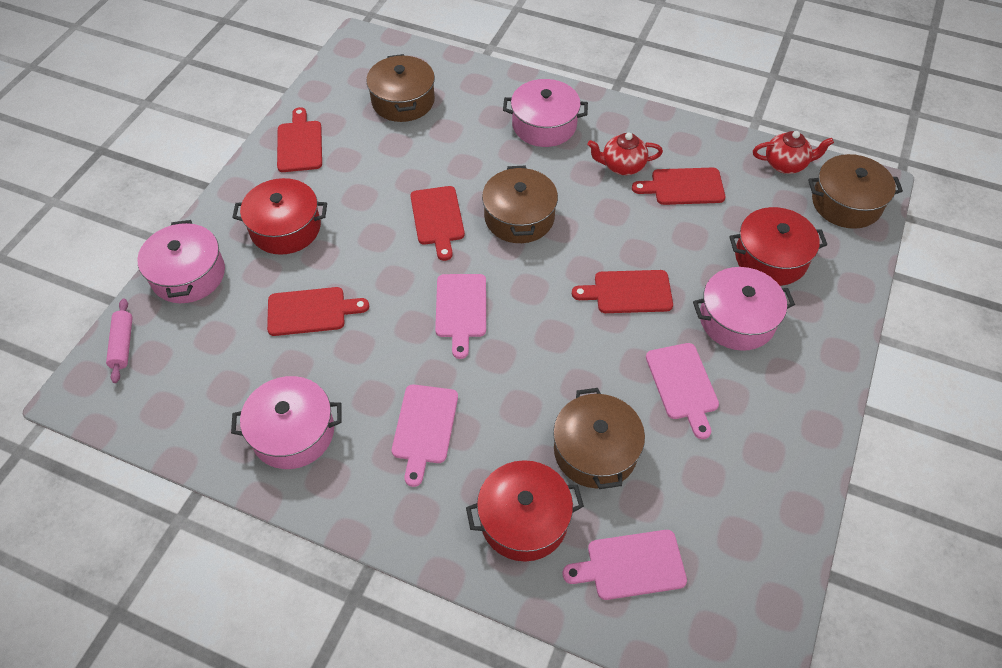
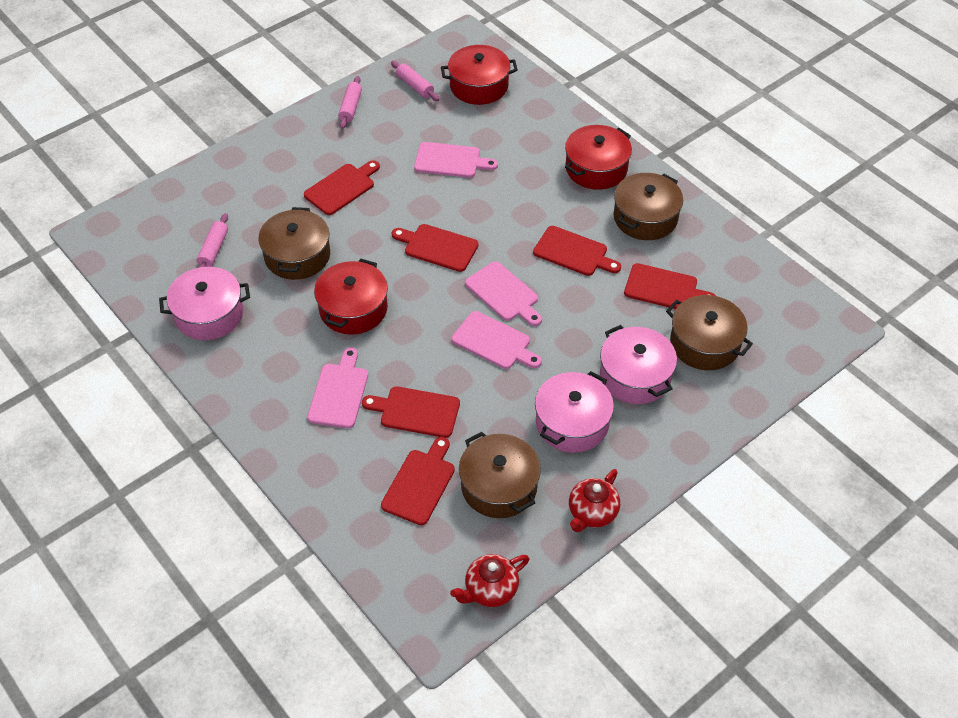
pink pot: 4 -> 3
pink rolling pin: 1 -> 3
red cutting board: 5 -> 6

